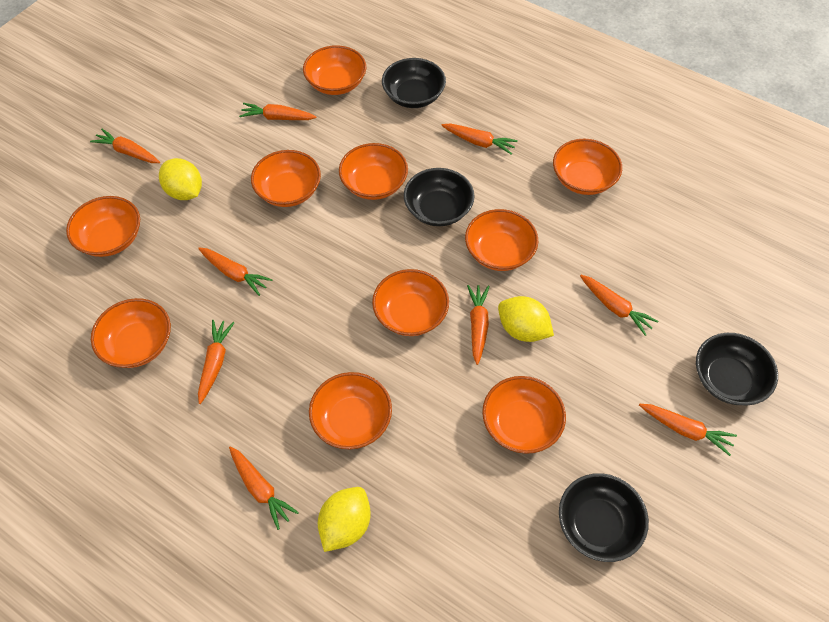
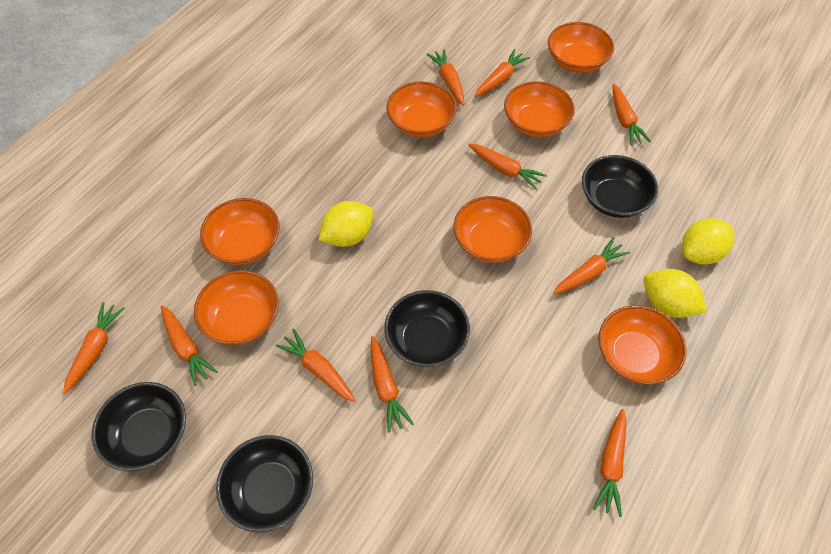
orange bowl: 10 -> 7
orange carrot: 9 -> 10

